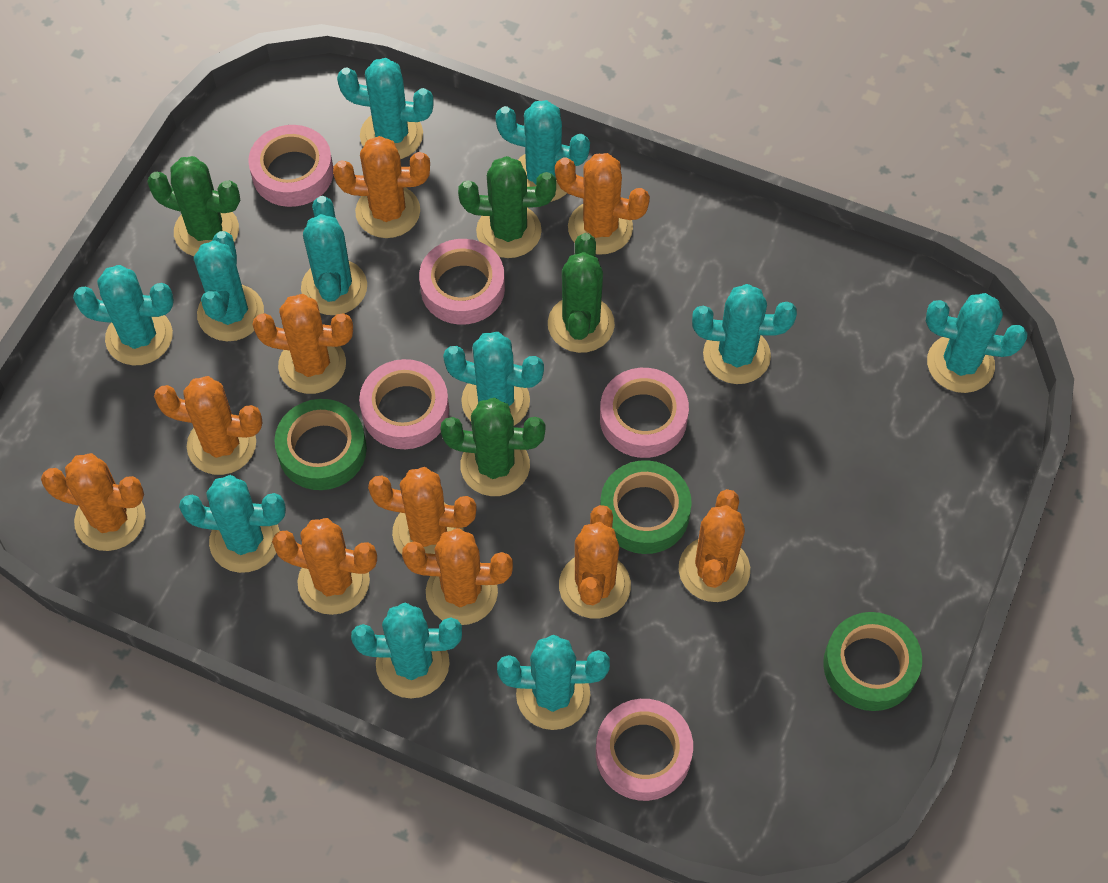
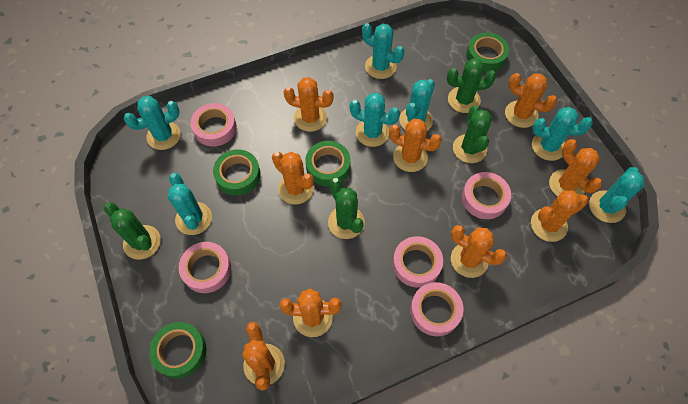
green tape: 3 -> 4
orange cactus: 10 -> 9
turquoise cactus: 11 -> 7

